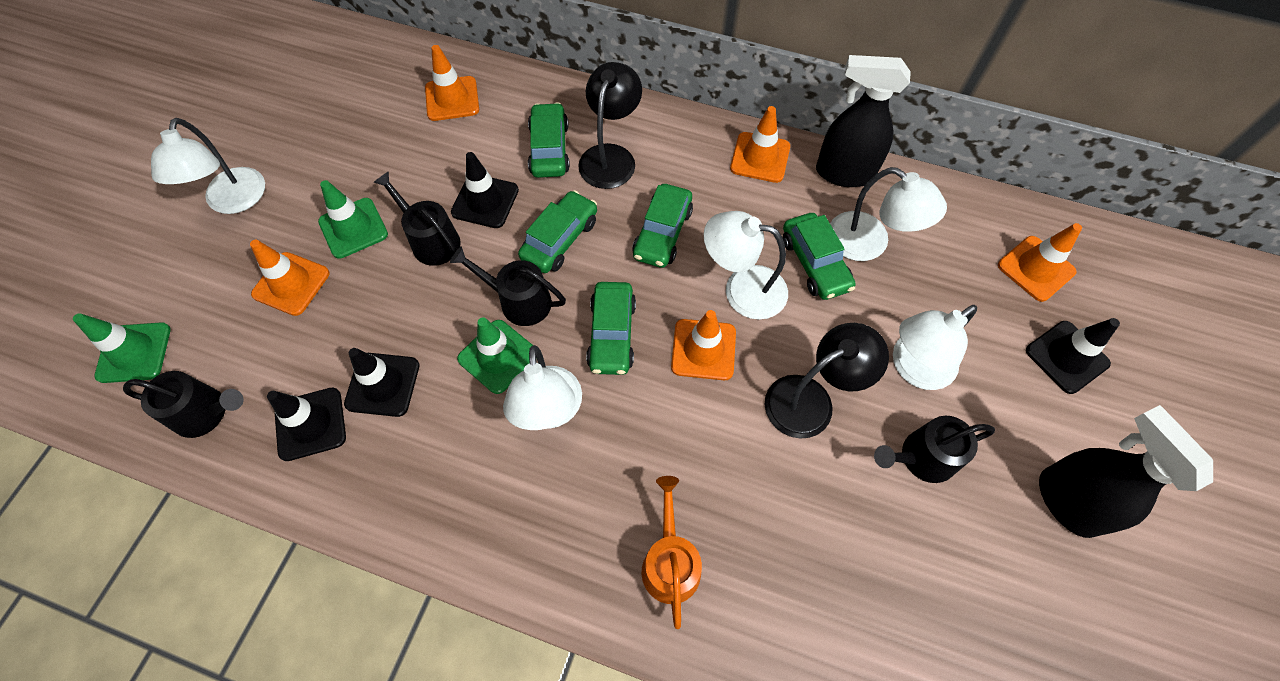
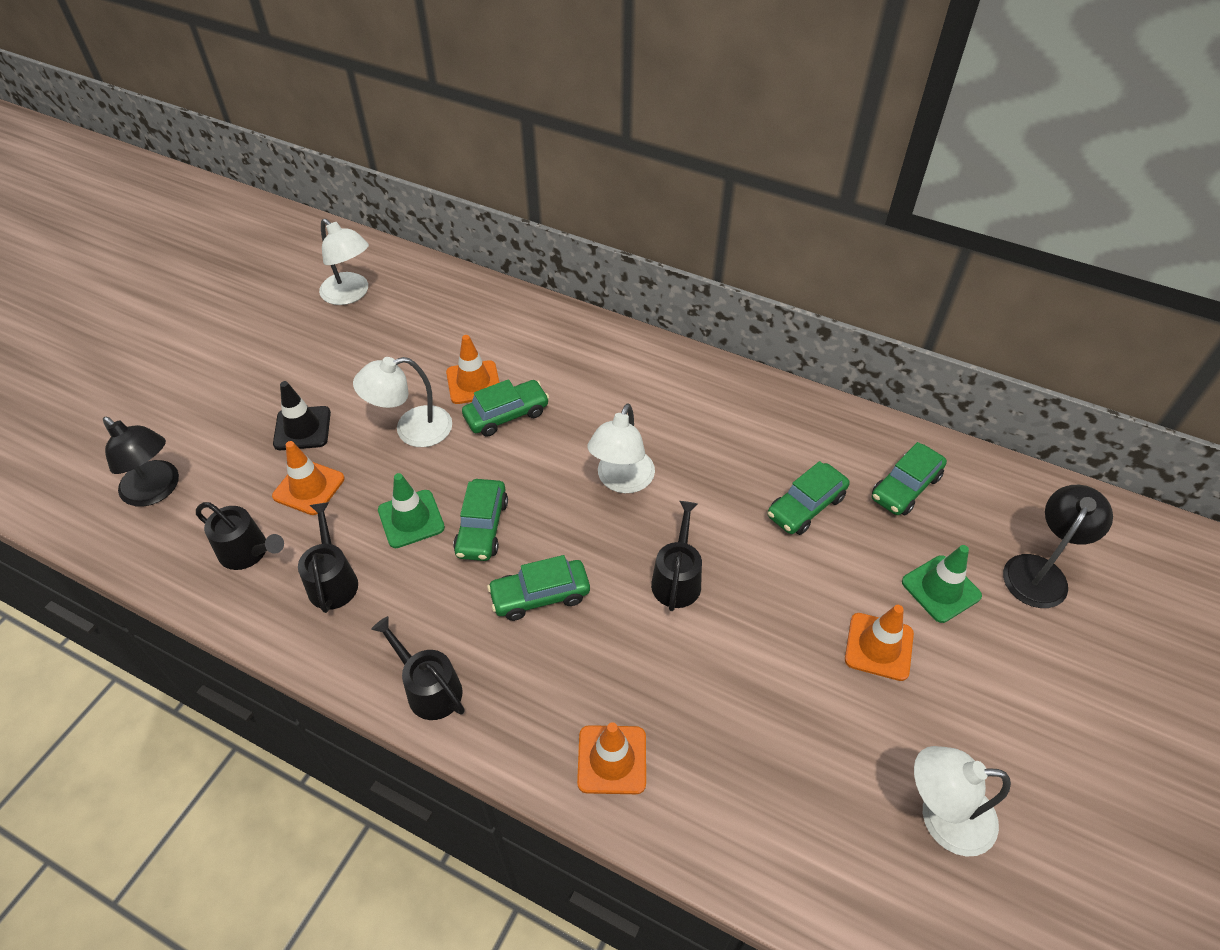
black spray bottle: 2 -> 0
black traffic cone: 4 -> 1
green traffic cone: 3 -> 2
orange traffic cone: 5 -> 4
orange watering can: 1 -> 0
white lamp: 5 -> 4

